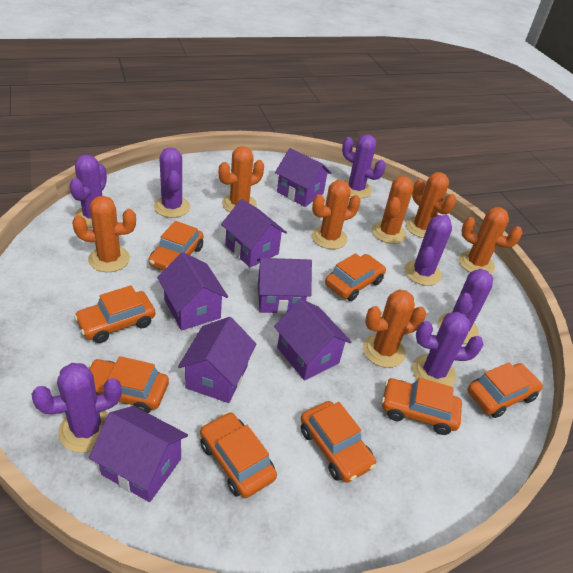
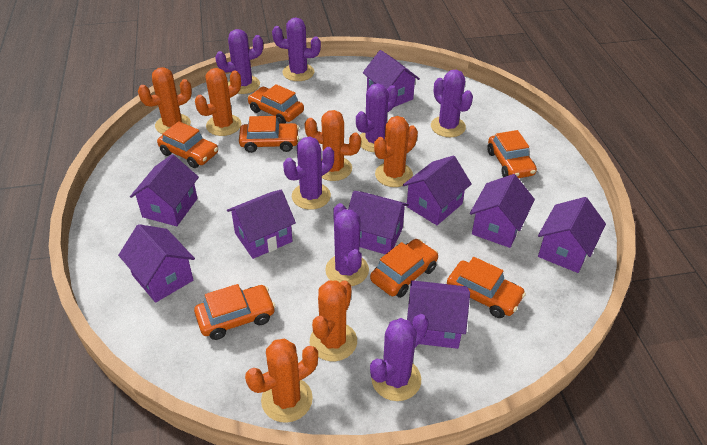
orange cactus: 7 -> 6
orange car: 8 -> 7
purple house: 7 -> 9

